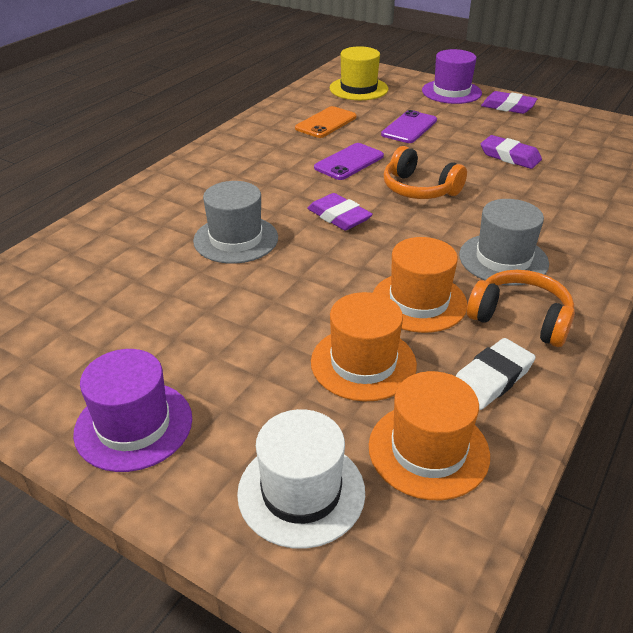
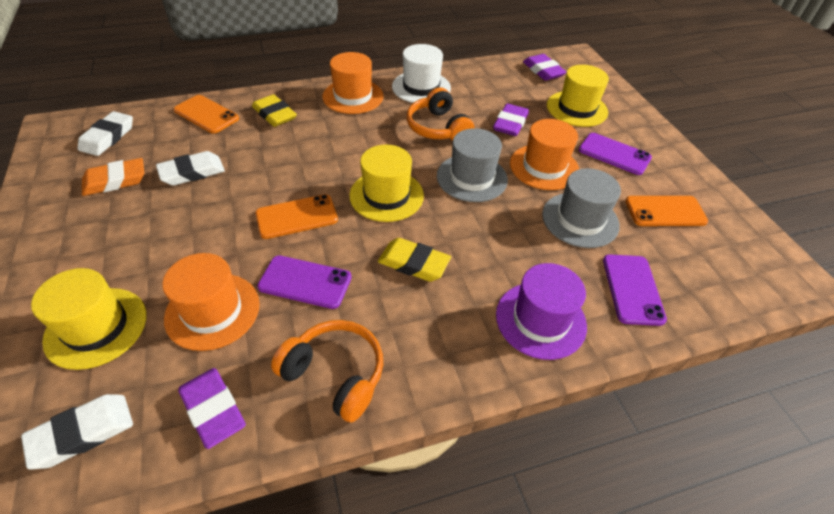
orange eraser: 0 -> 1
orange phone: 1 -> 3
purple hat: 2 -> 1
purple phone: 2 -> 3
white eraser: 1 -> 3
yellow eraser: 0 -> 2
yellow hat: 1 -> 3

